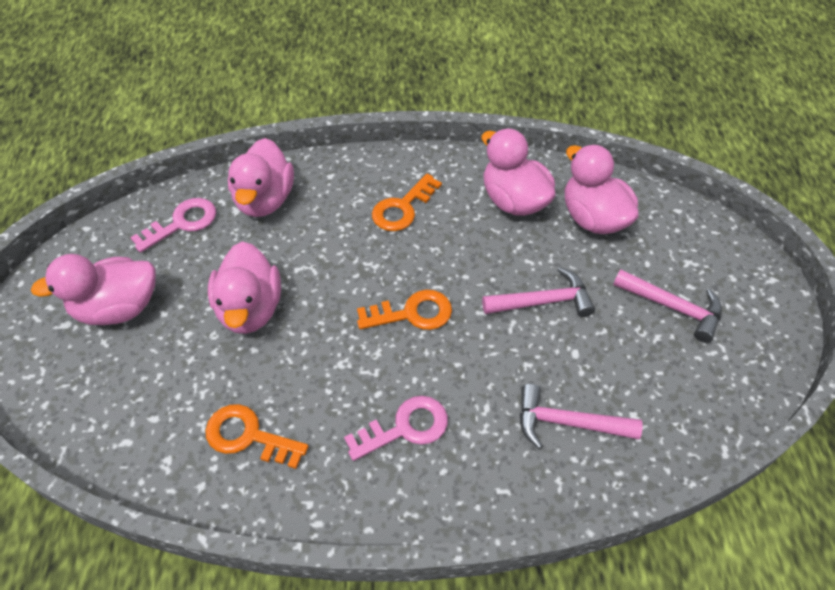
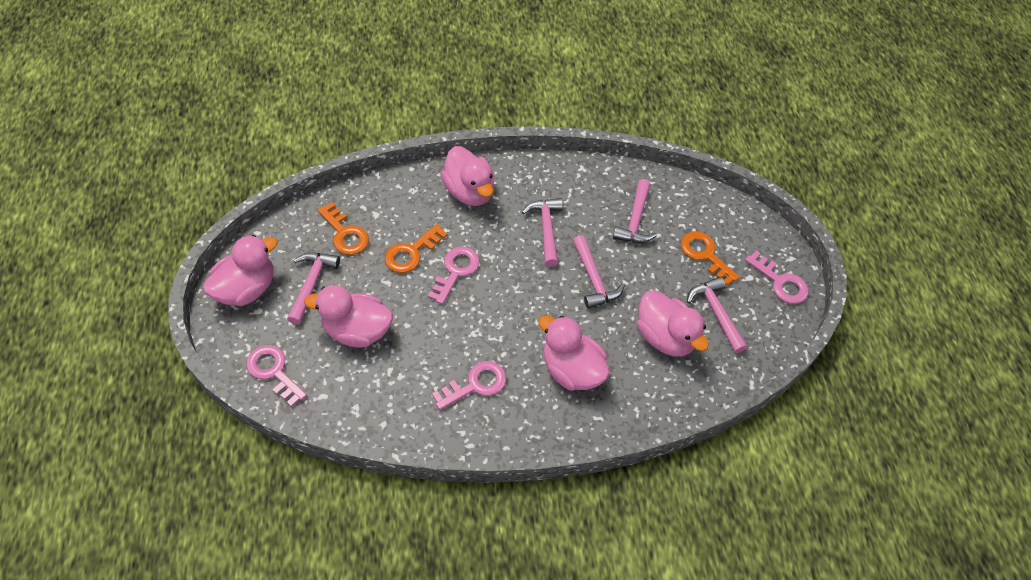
pink hammer: 3 -> 5
pink key: 2 -> 4

